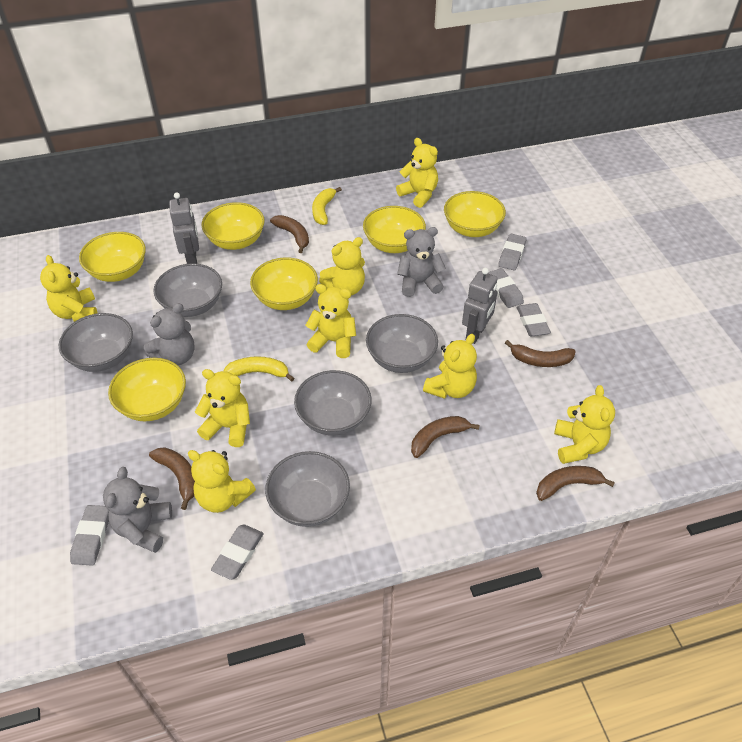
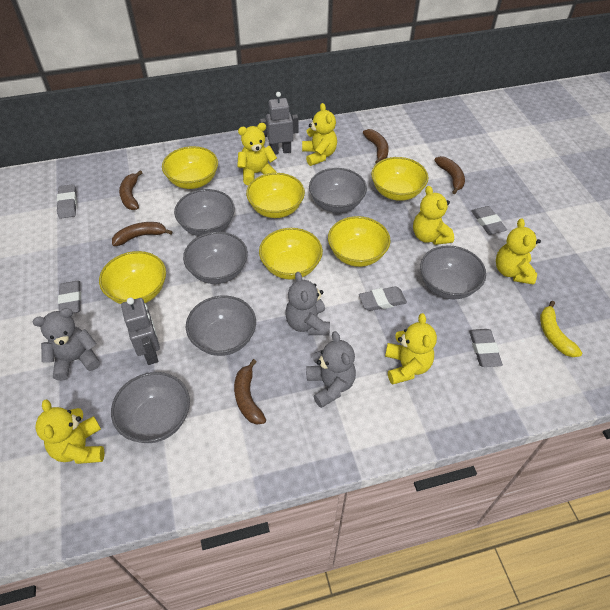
grey bowl: 5 -> 6
yellow banana: 2 -> 1
yellow teddy bear: 8 -> 6

